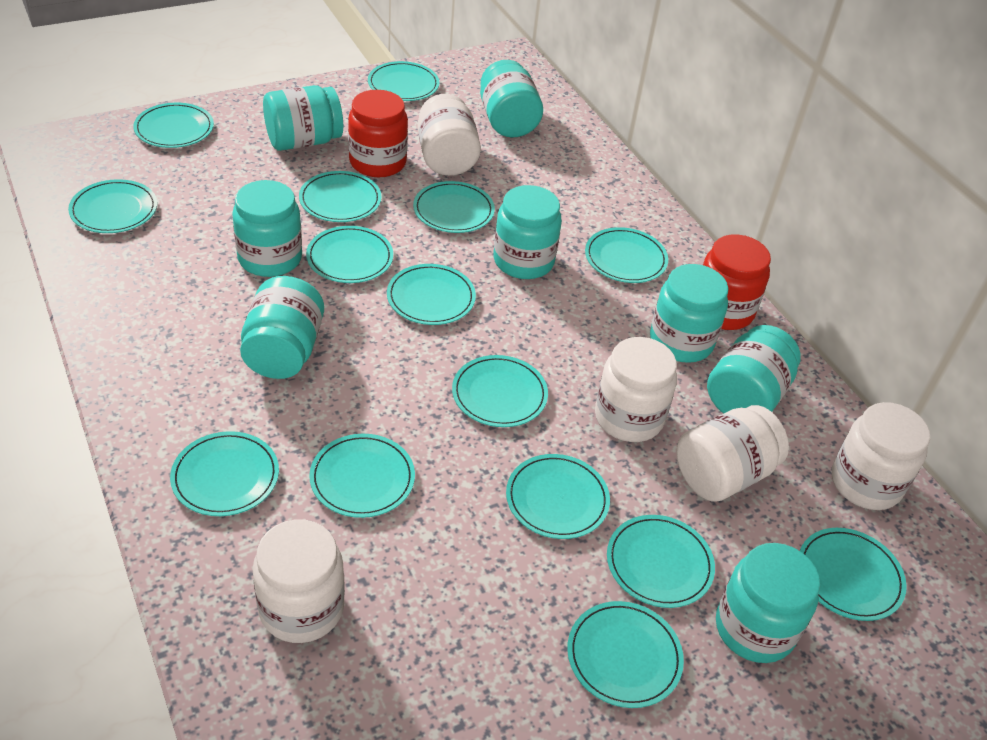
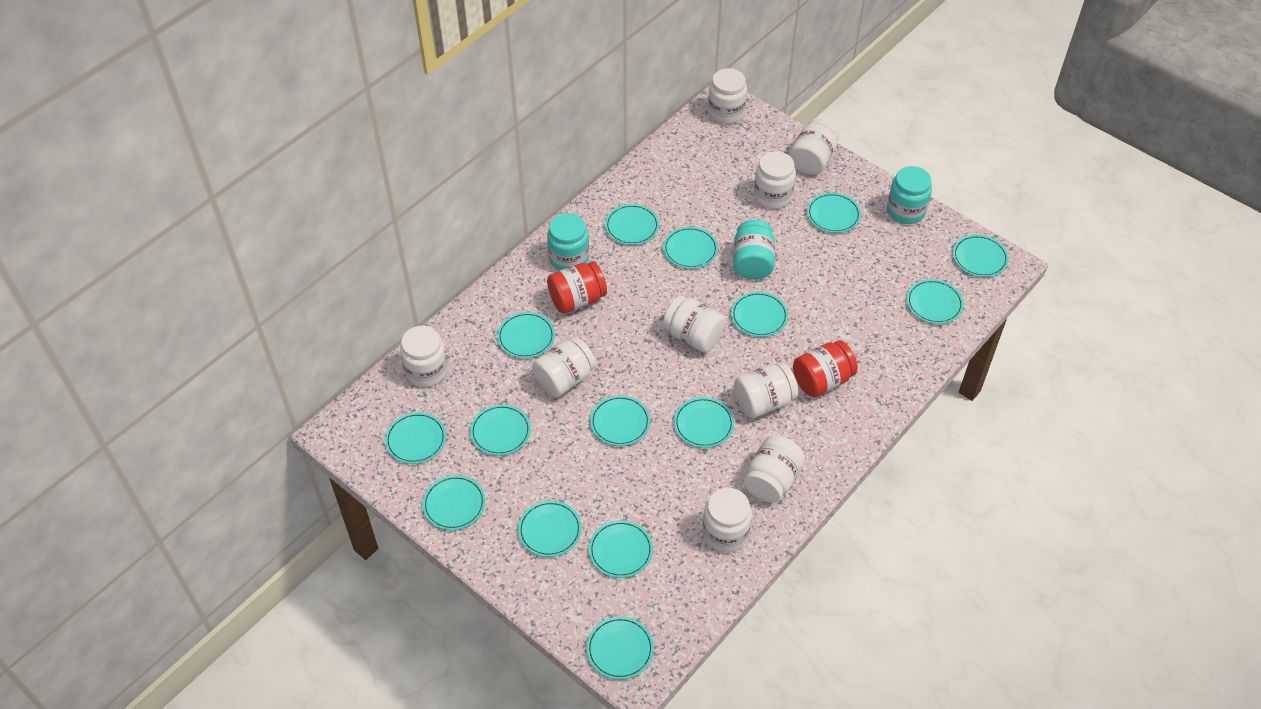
turquoise jar: 8 -> 3
white jar: 5 -> 9

